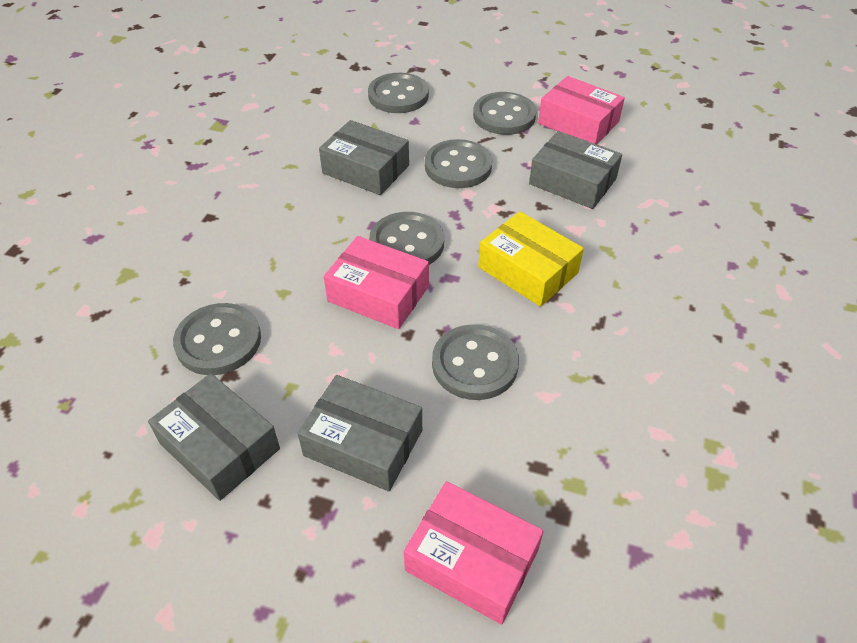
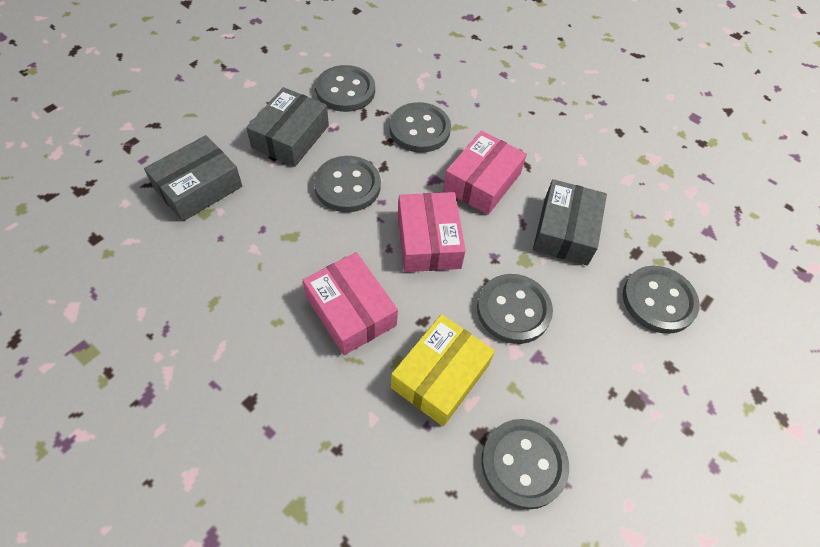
grey box: 4 -> 3

